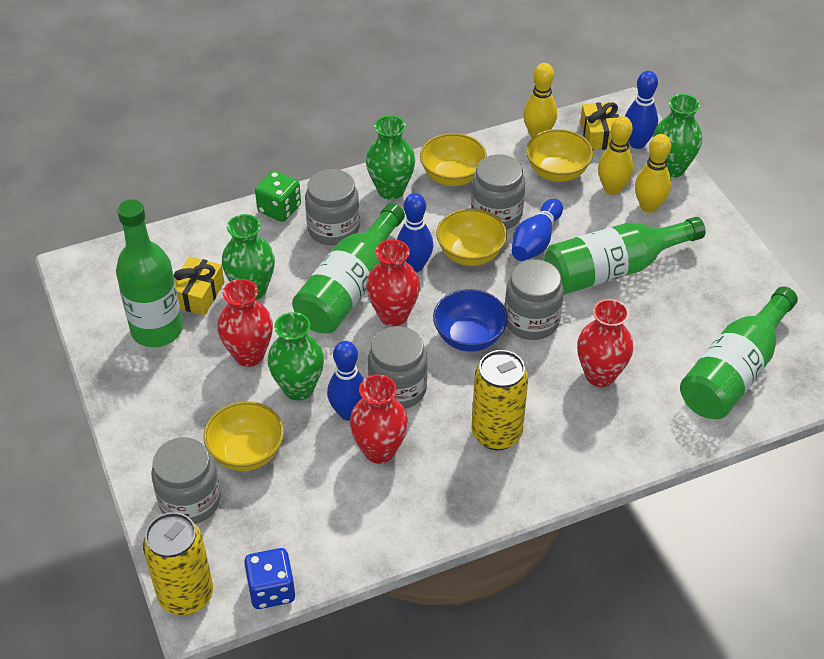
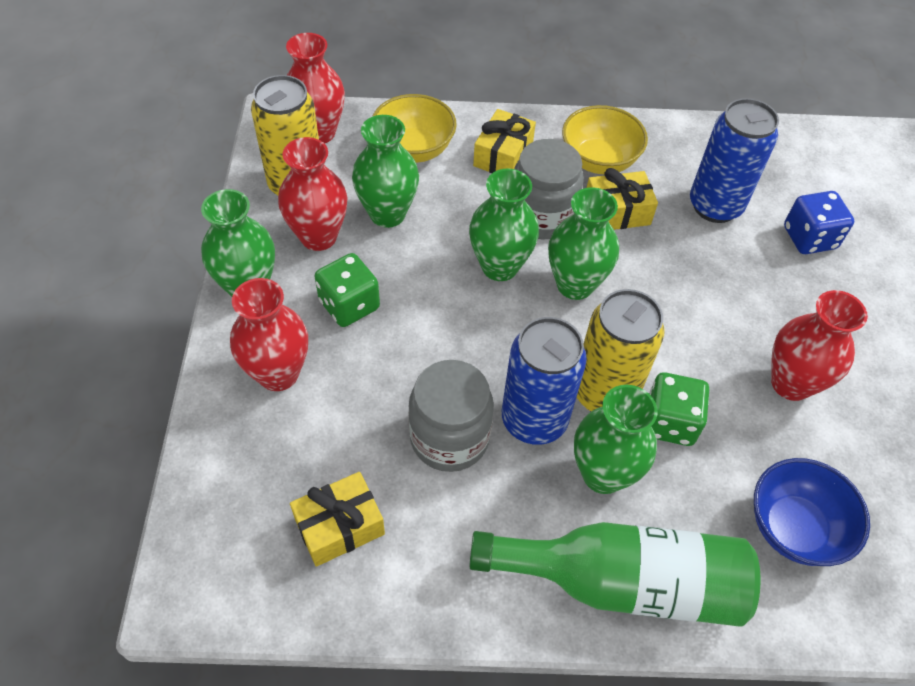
blue bowling pin: 4 -> 0
blue can: 0 -> 2
green bottle: 4 -> 1
green dice: 1 -> 2
green vase: 4 -> 5
grey jar: 5 -> 2
yellow bowl: 4 -> 2
yellow bowling pin: 3 -> 0
yellow gift: 2 -> 3

